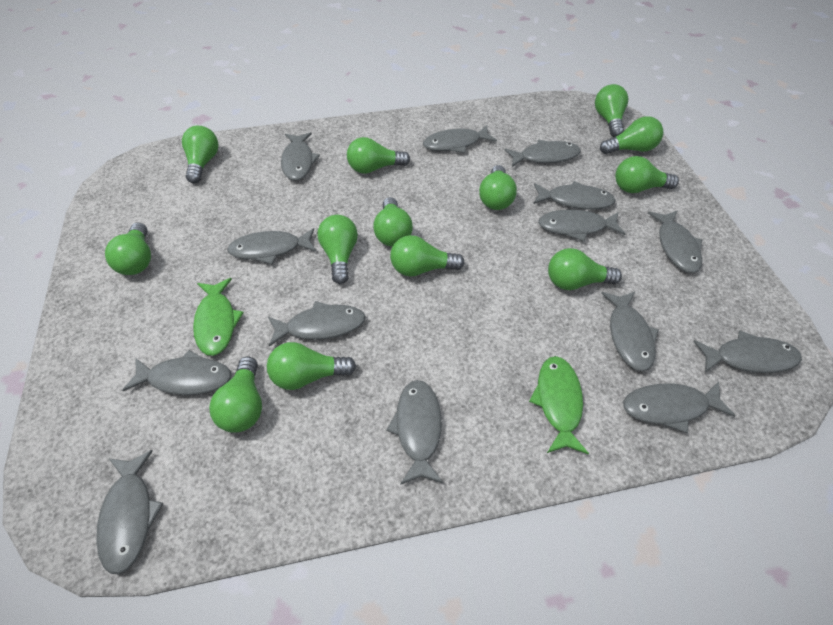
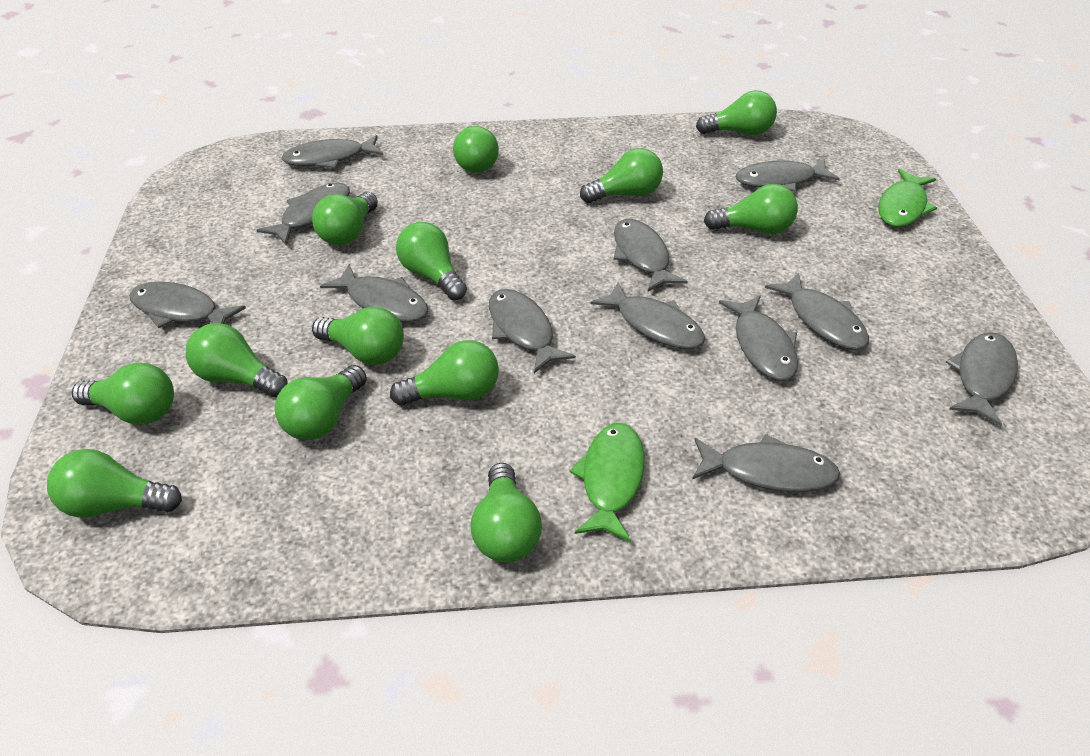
grey fish: 14 -> 12

